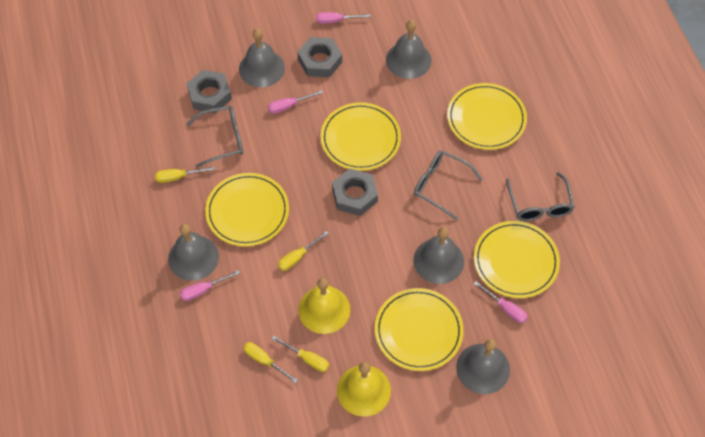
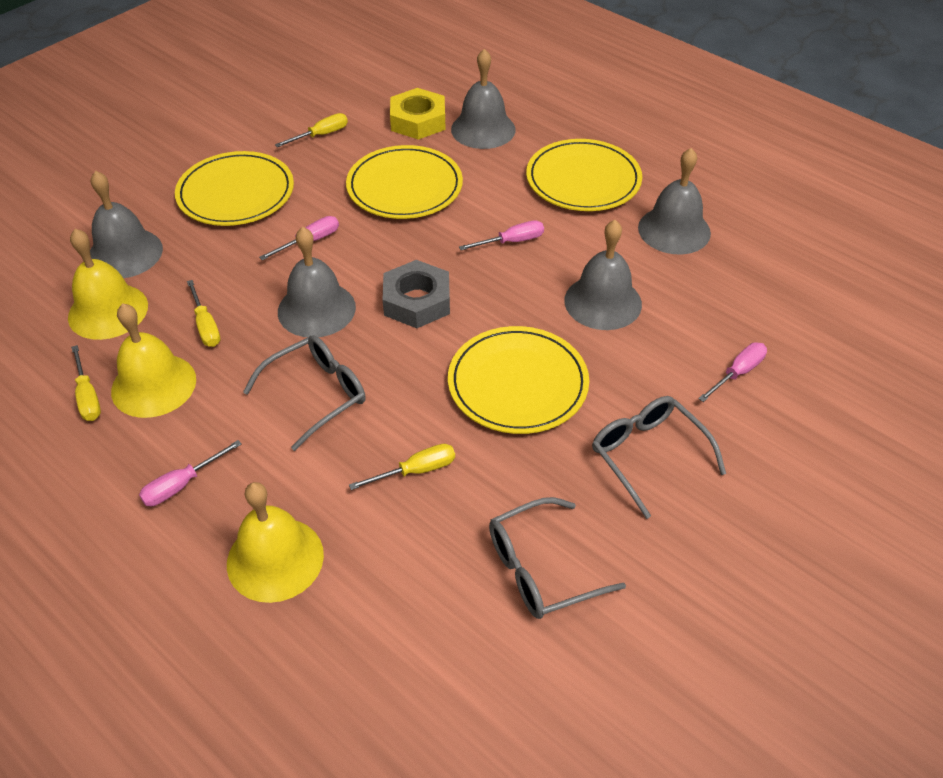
grey nut: 3 -> 1
yellow bell: 2 -> 3
yellow nut: 0 -> 1
yellow plate: 5 -> 4

